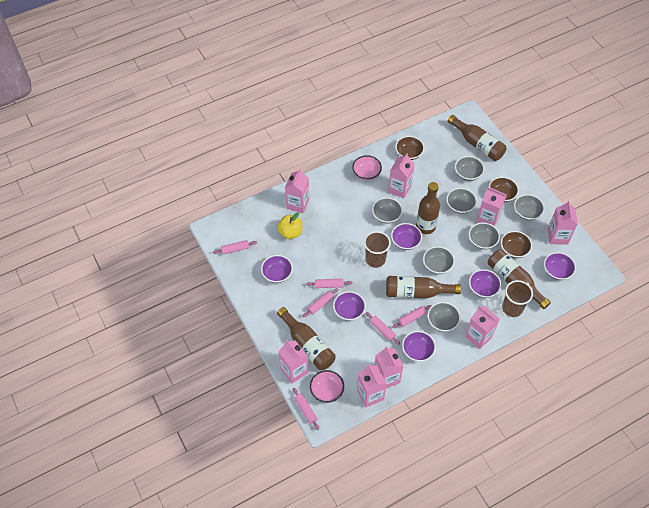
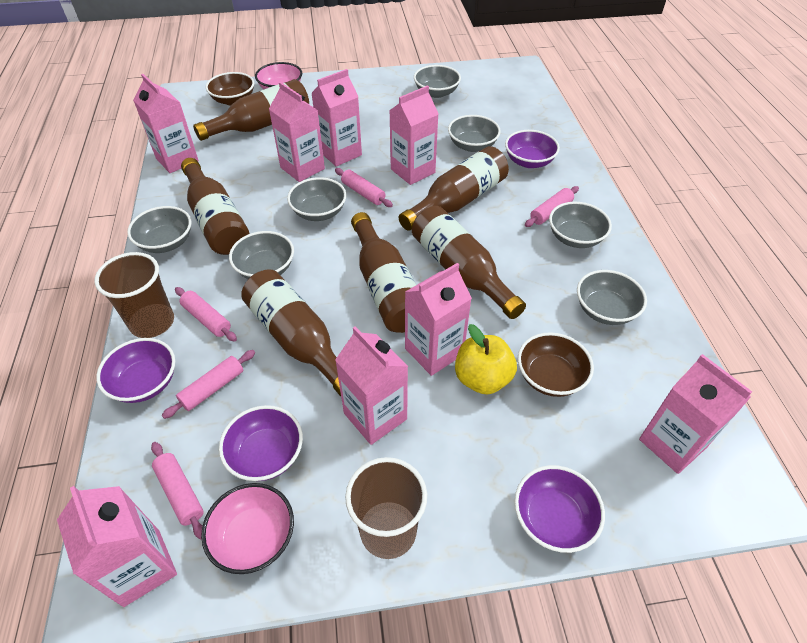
brown bottle: 5 -> 6
brown bowl: 3 -> 2
pink rolling pin: 6 -> 5
purple bowl: 6 -> 4

